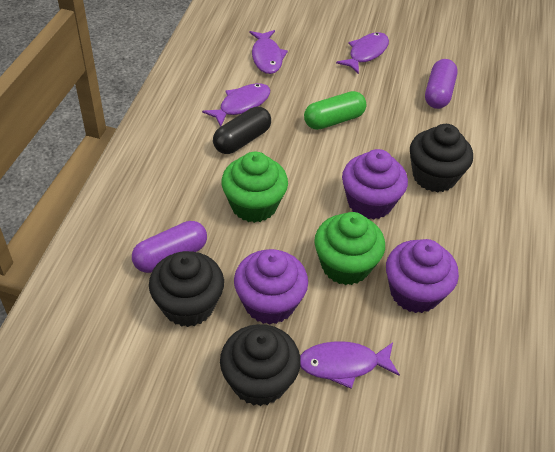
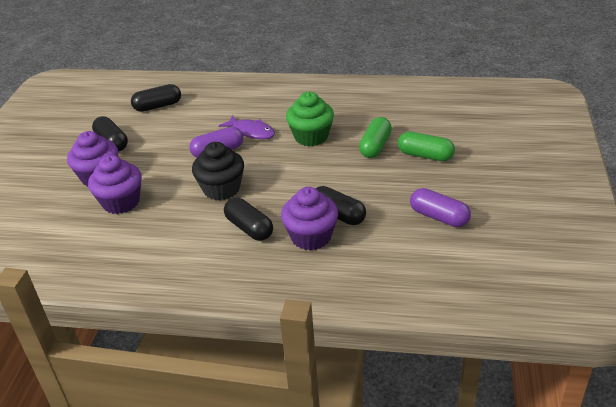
black capsule: 1 -> 4
black cupcake: 3 -> 1
green capsule: 1 -> 2
green cupcake: 2 -> 1
purple fish: 4 -> 1

